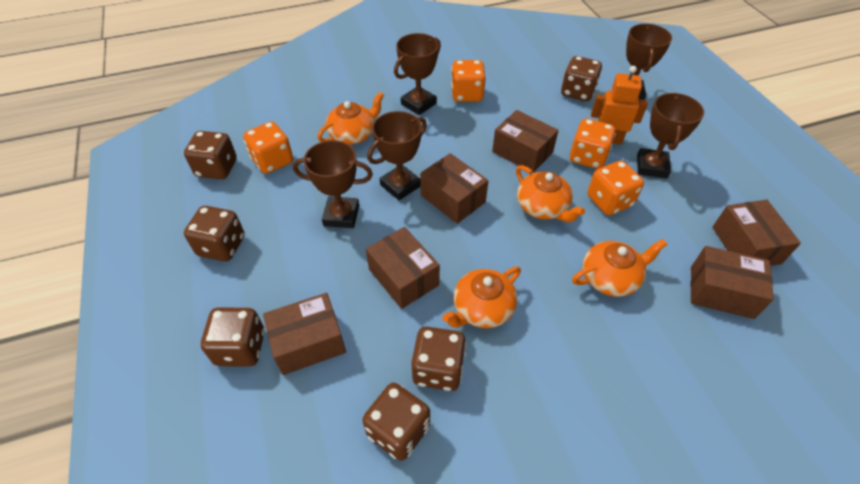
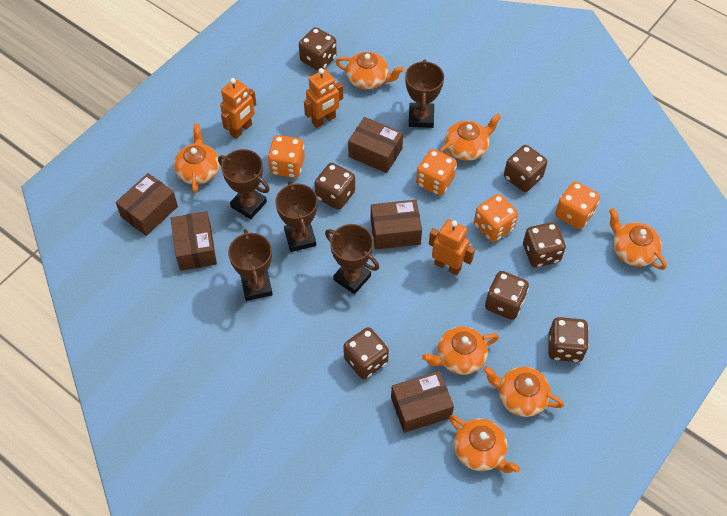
brown box: 6 -> 5
brown dice: 6 -> 7
orange robot: 1 -> 3
orange teapot: 4 -> 7

